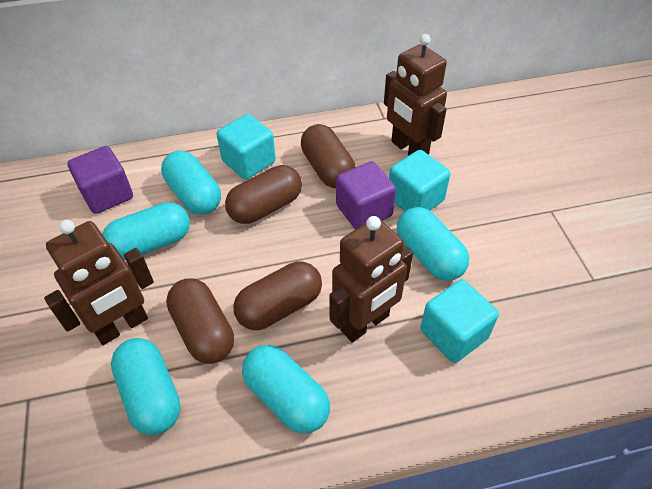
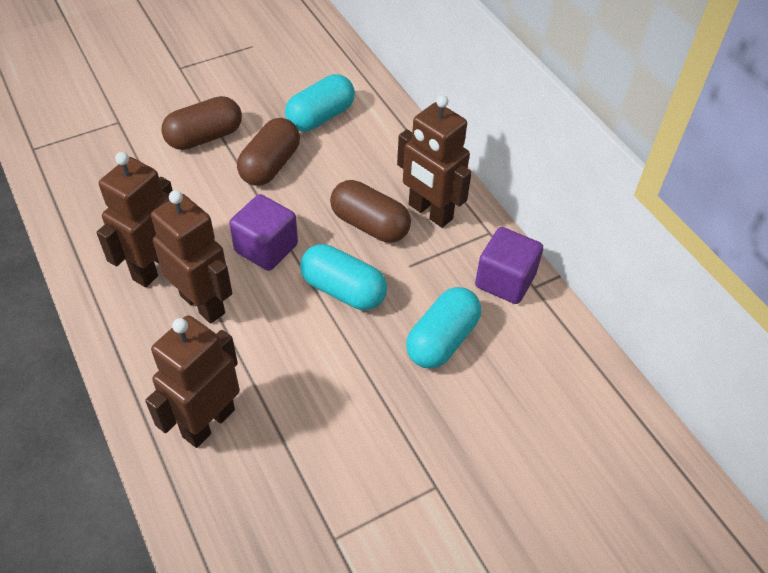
brown capsule: 4 -> 3
brown robot: 3 -> 4
turquoise capsule: 5 -> 3
turquoise cube: 3 -> 0

